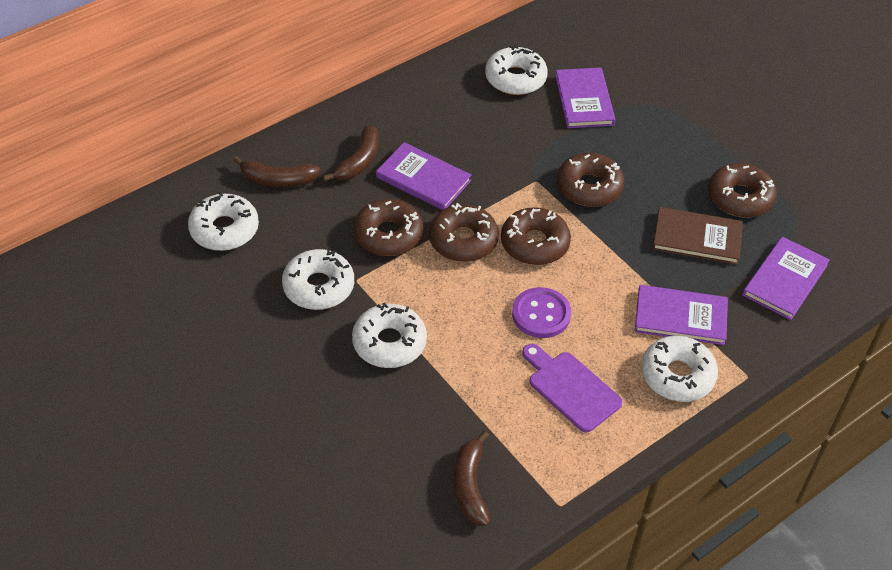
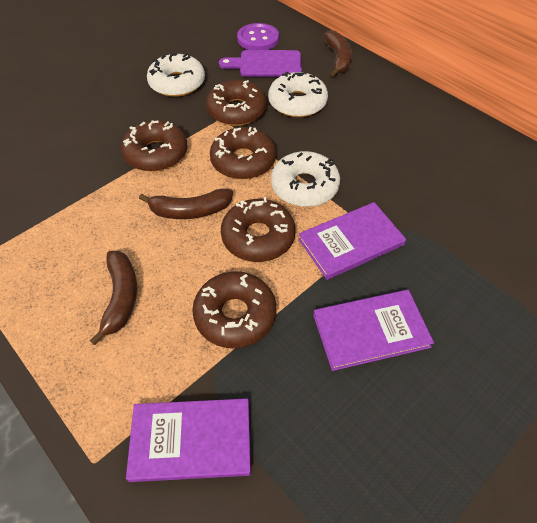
brown book: 1 -> 0
purple book: 4 -> 3
white donut: 5 -> 3

